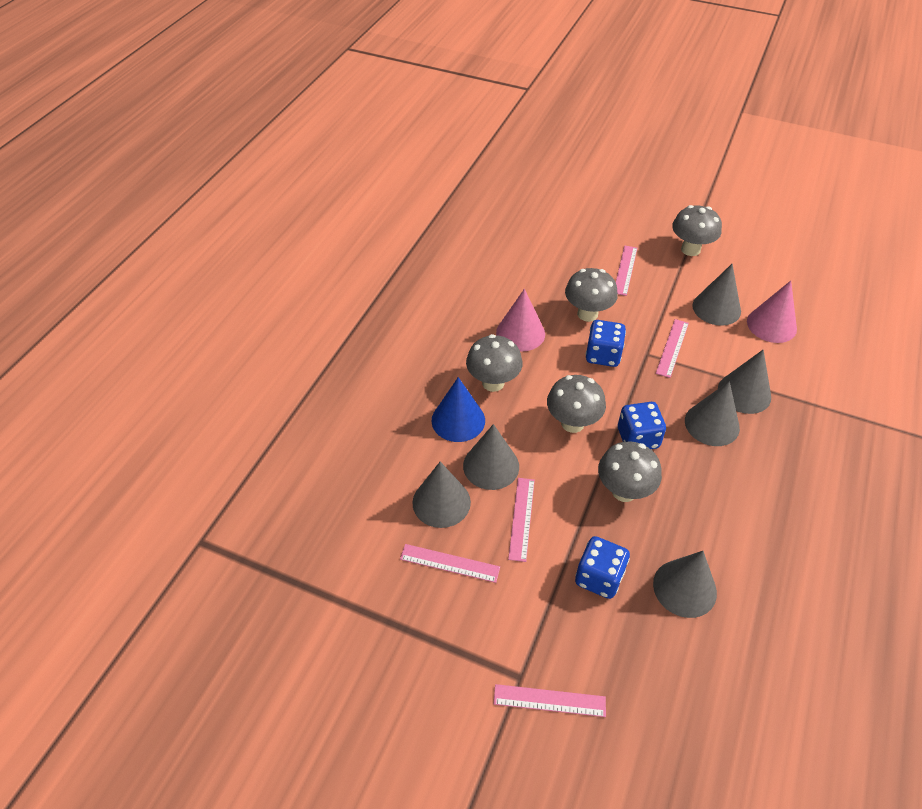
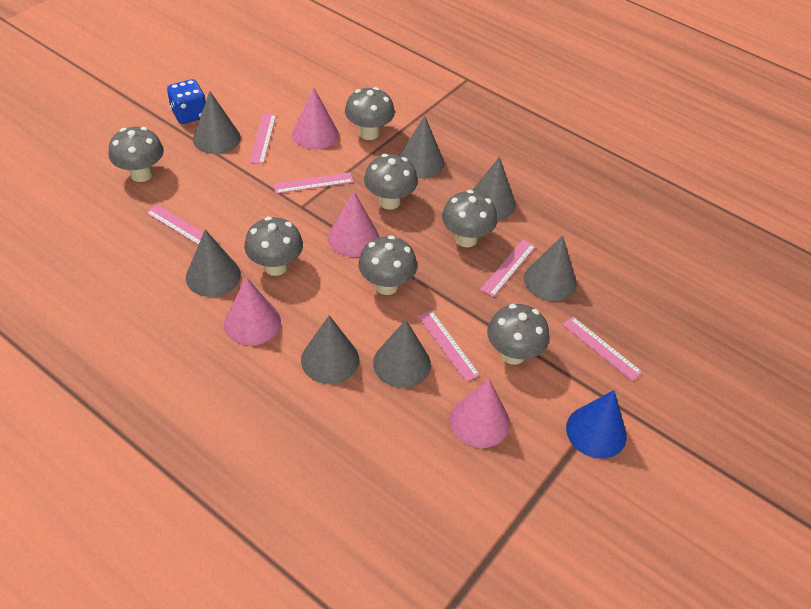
blue dice: 3 -> 1
grey cone: 6 -> 7
grey mushroom: 5 -> 7
pink cone: 2 -> 4
pink ruler: 5 -> 6

